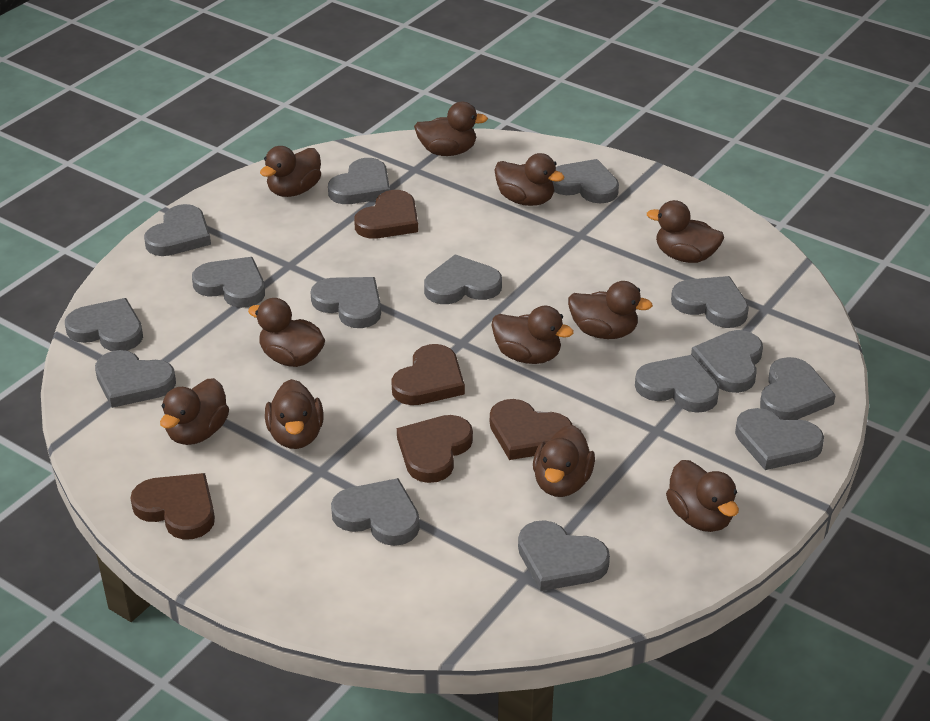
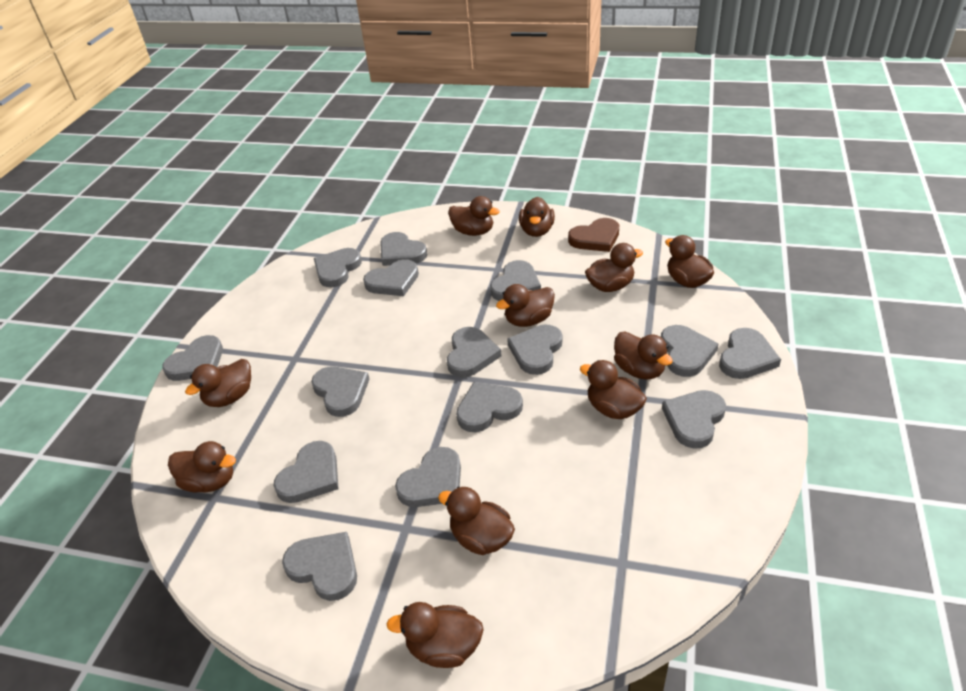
brown heart: 5 -> 1

